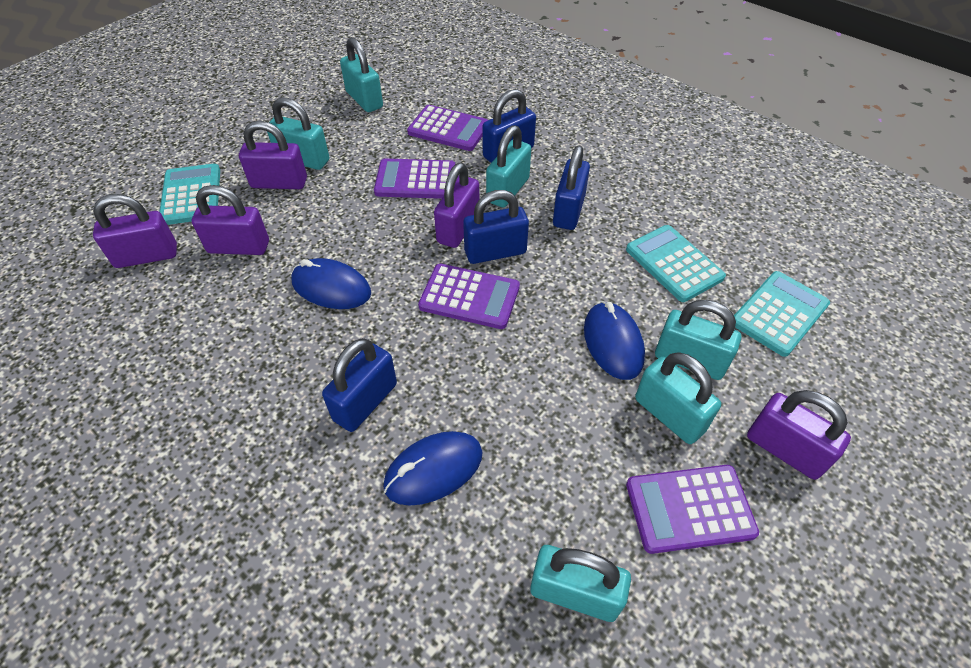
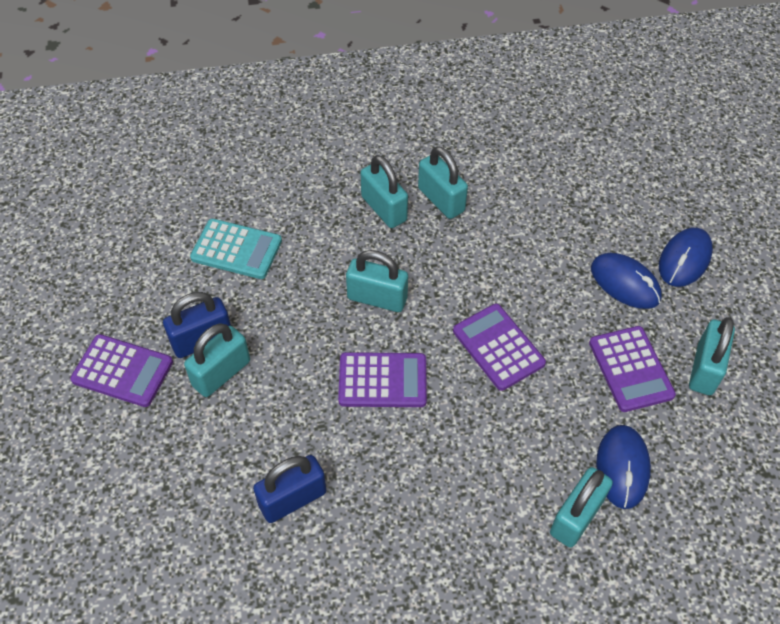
blue padlock: 4 -> 2
purple padlock: 5 -> 0
turquoise calculator: 3 -> 1

